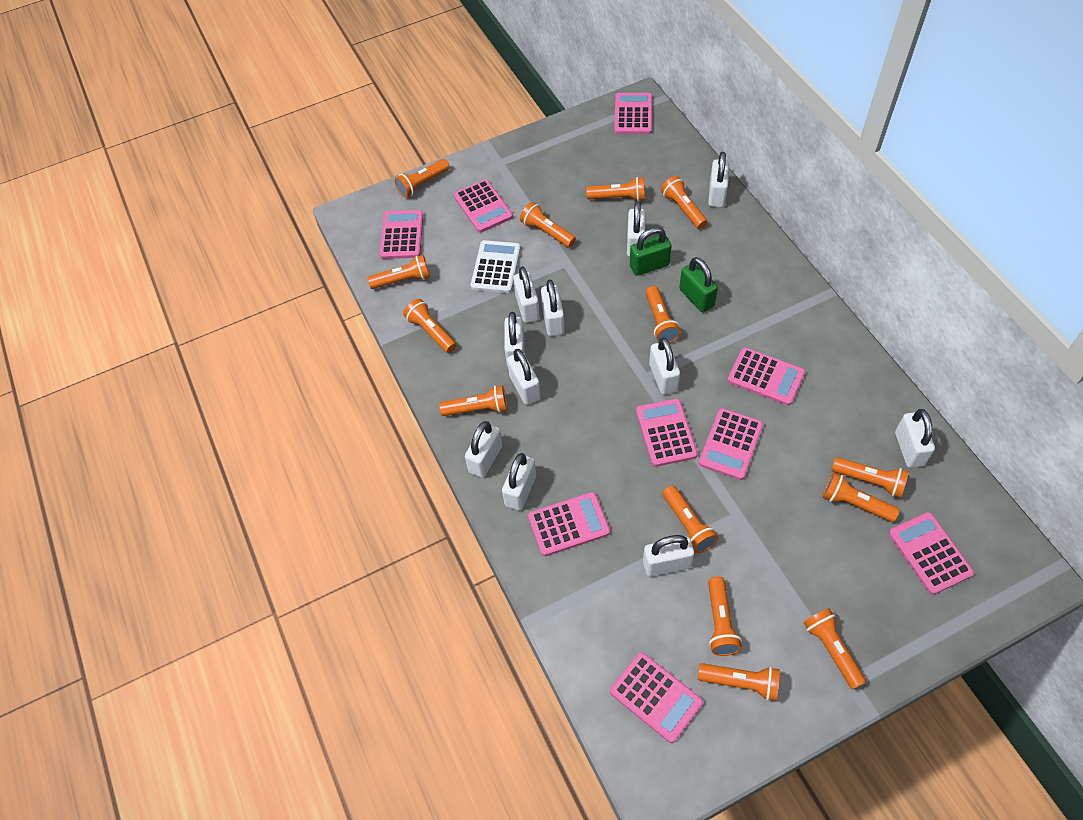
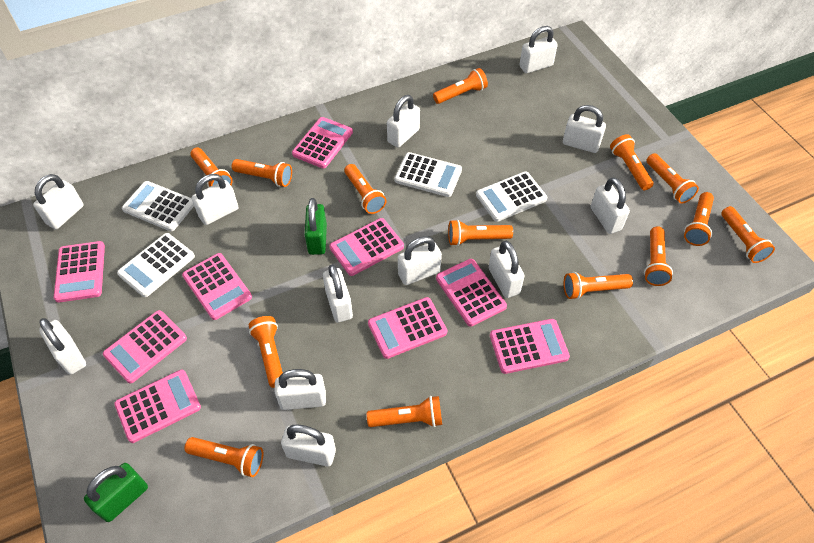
white calculator: 1 -> 4
white padlock: 11 -> 12

